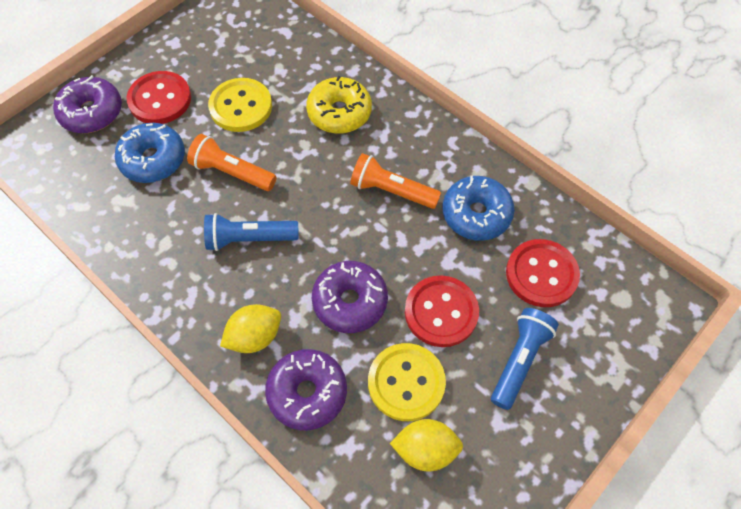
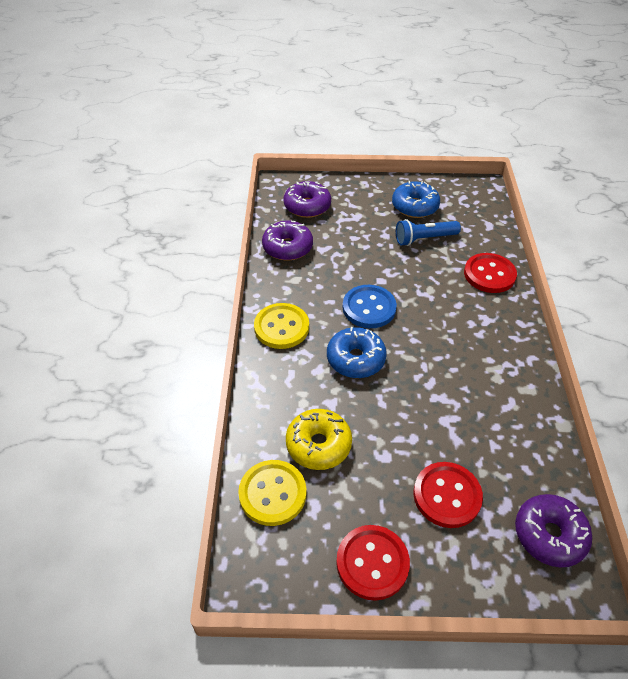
blue button: 0 -> 1
blue flashlight: 2 -> 1
orange flashlight: 2 -> 0
yellow lemon: 2 -> 0

